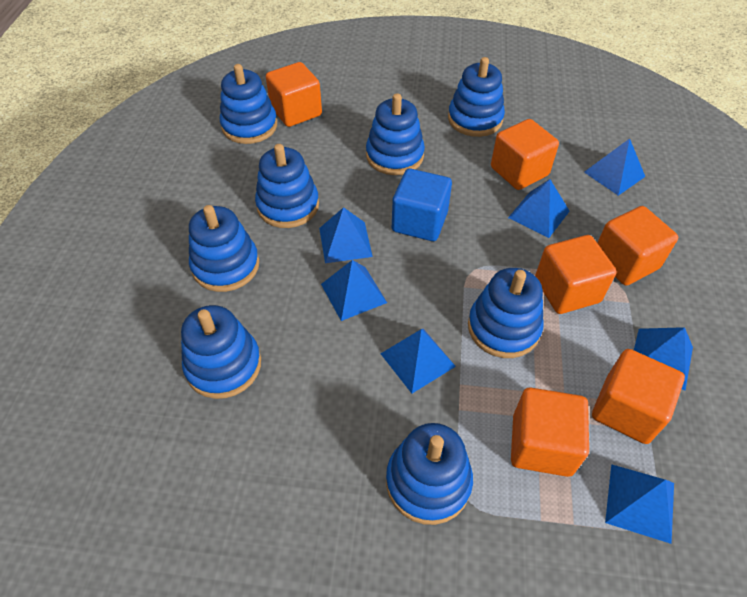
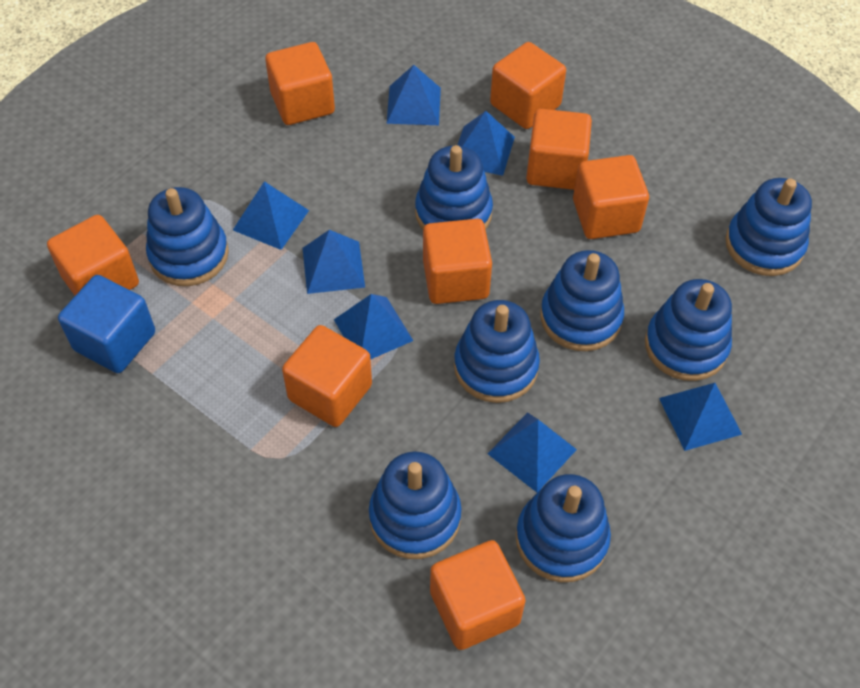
orange cube: 6 -> 8

